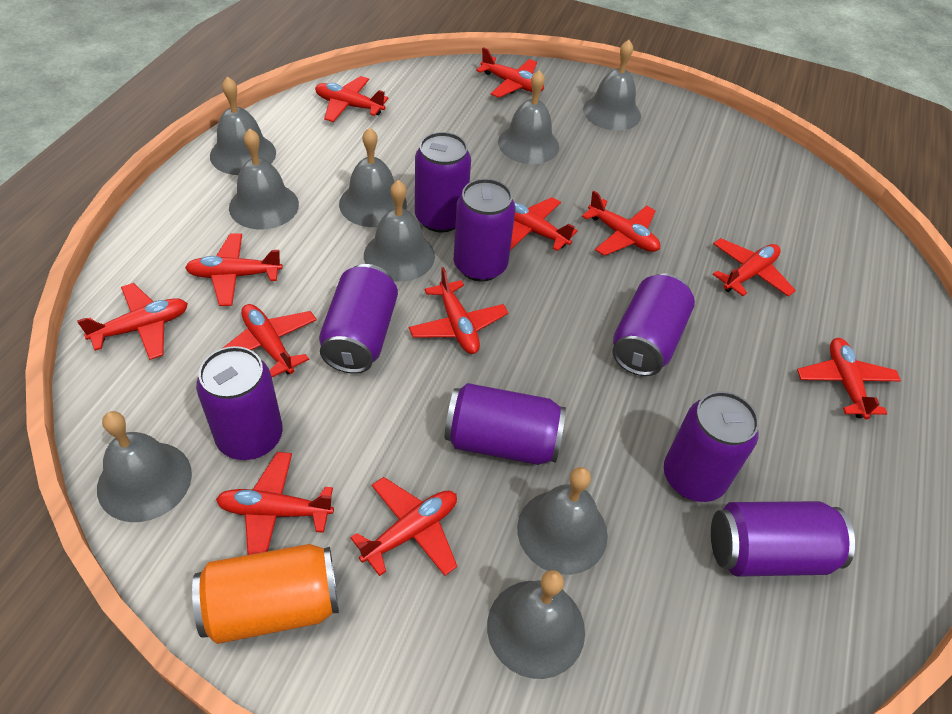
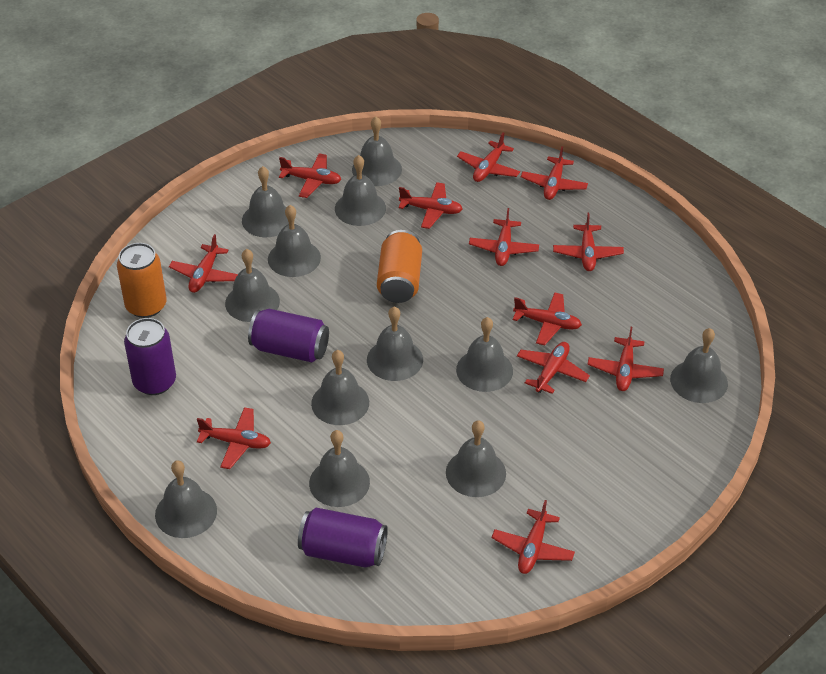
grey bell: 9 -> 12
orange can: 1 -> 2
purple can: 8 -> 3

